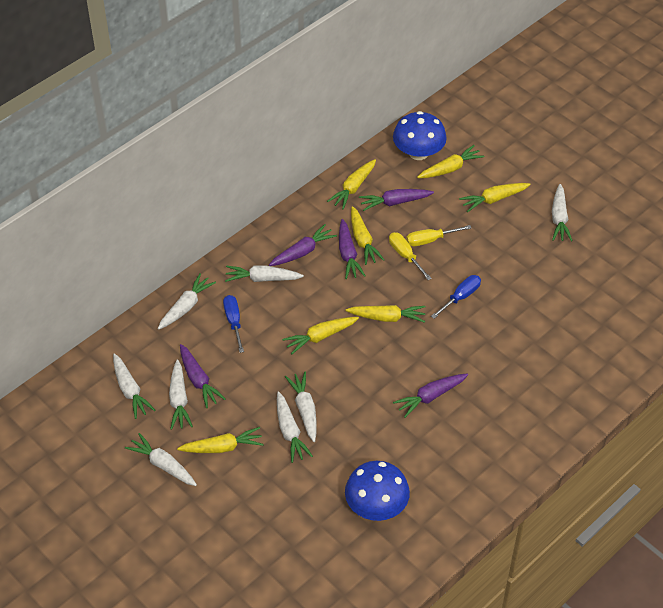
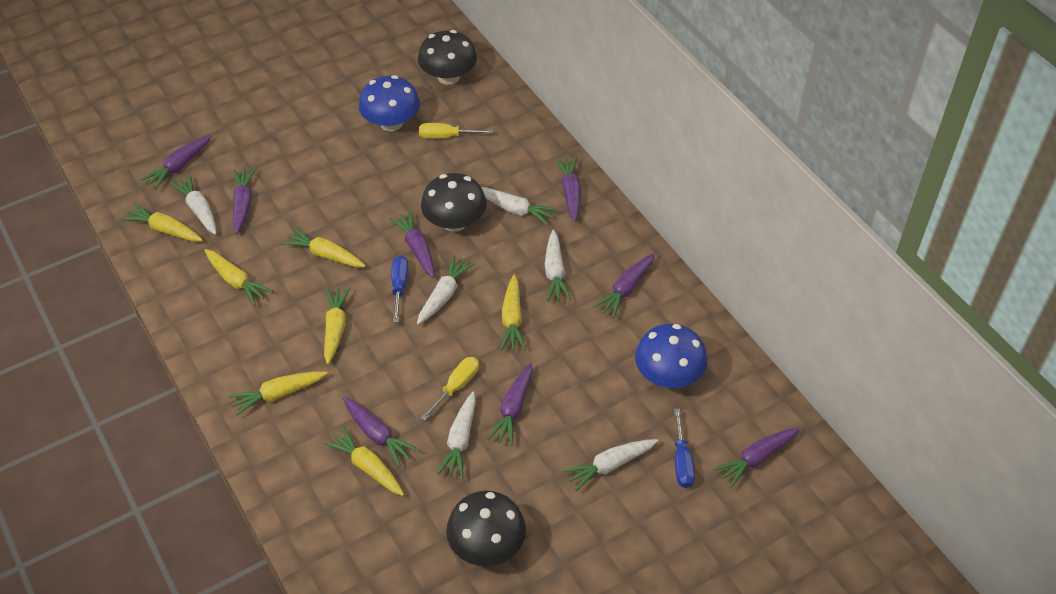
black mushroom: 0 -> 3
purple carrot: 5 -> 8
white carrot: 8 -> 6

